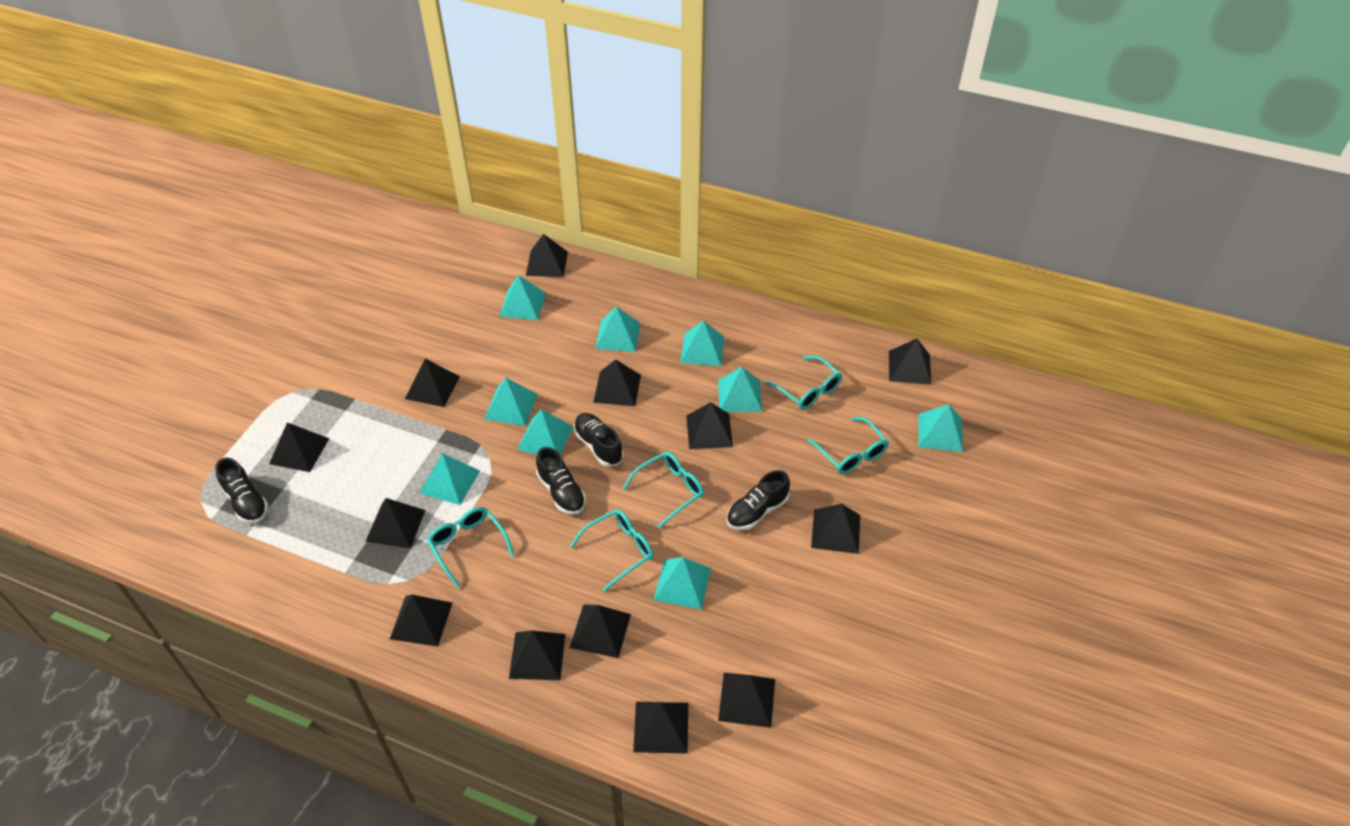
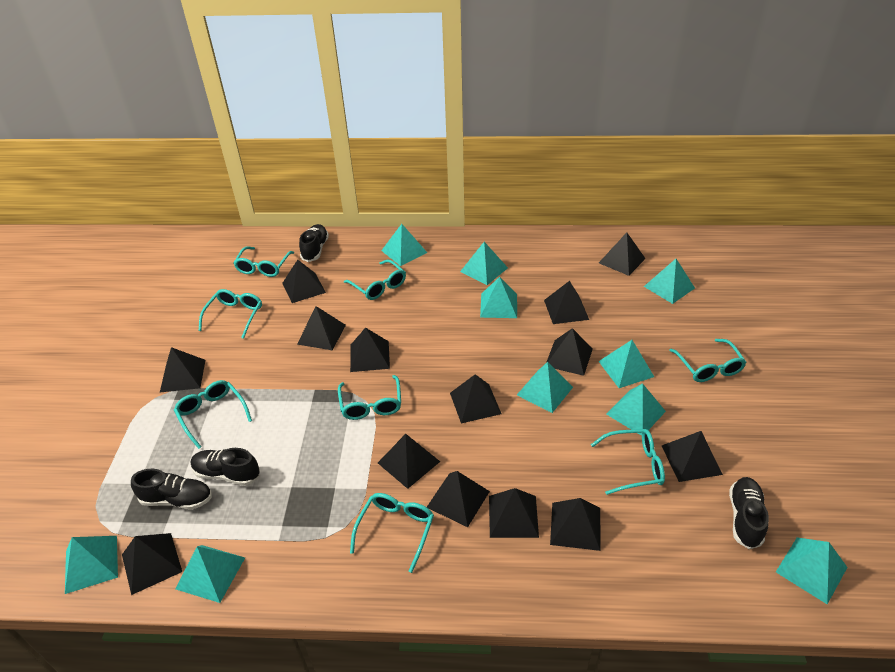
black pyramid: 13 -> 14
turquoise glasses: 5 -> 8
turquoise pyramid: 9 -> 10

